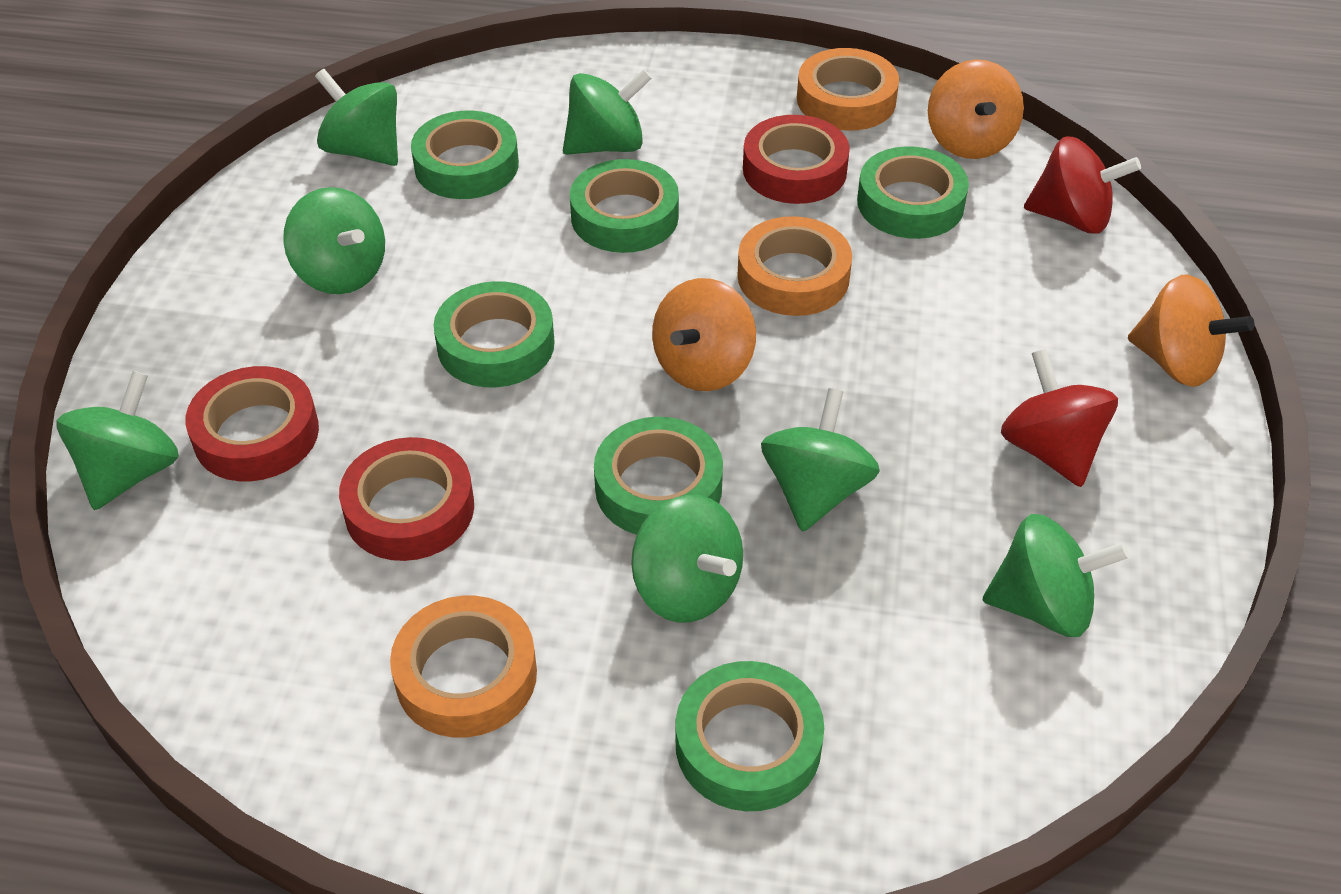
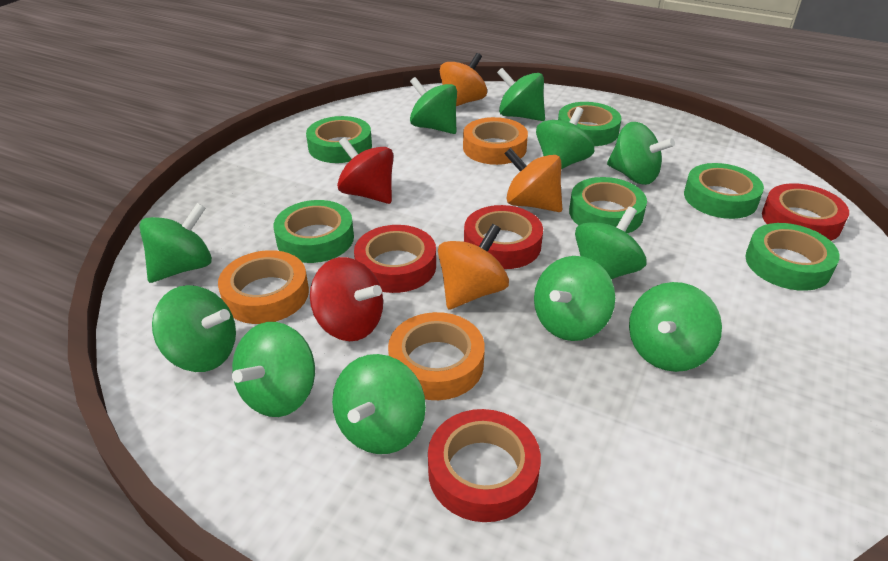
green spinning top: 7 -> 11
red tape: 3 -> 4

